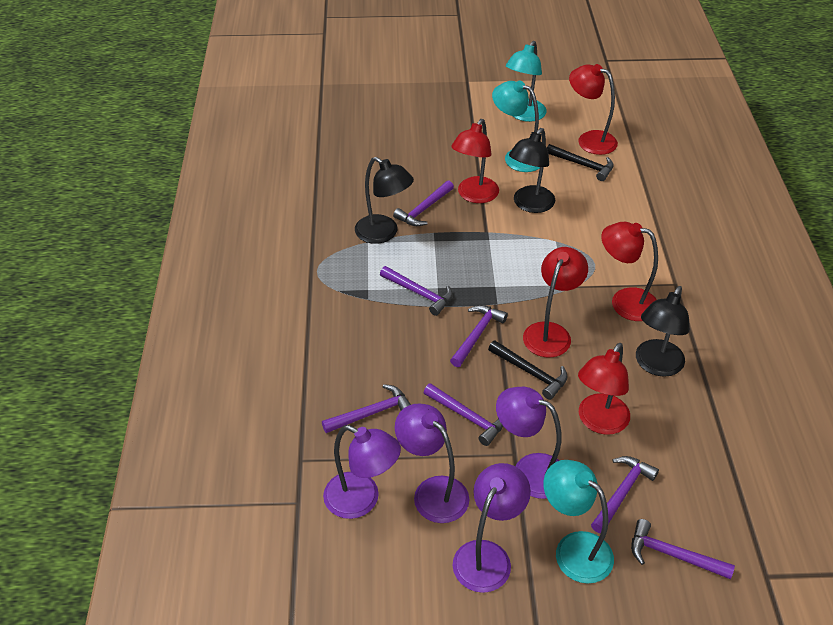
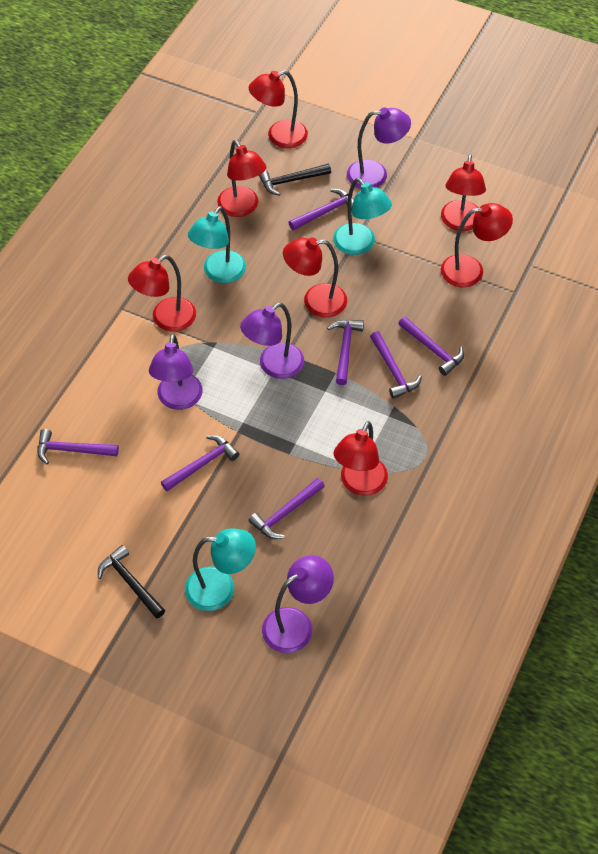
black lamp: 3 -> 0
red lamp: 5 -> 7

